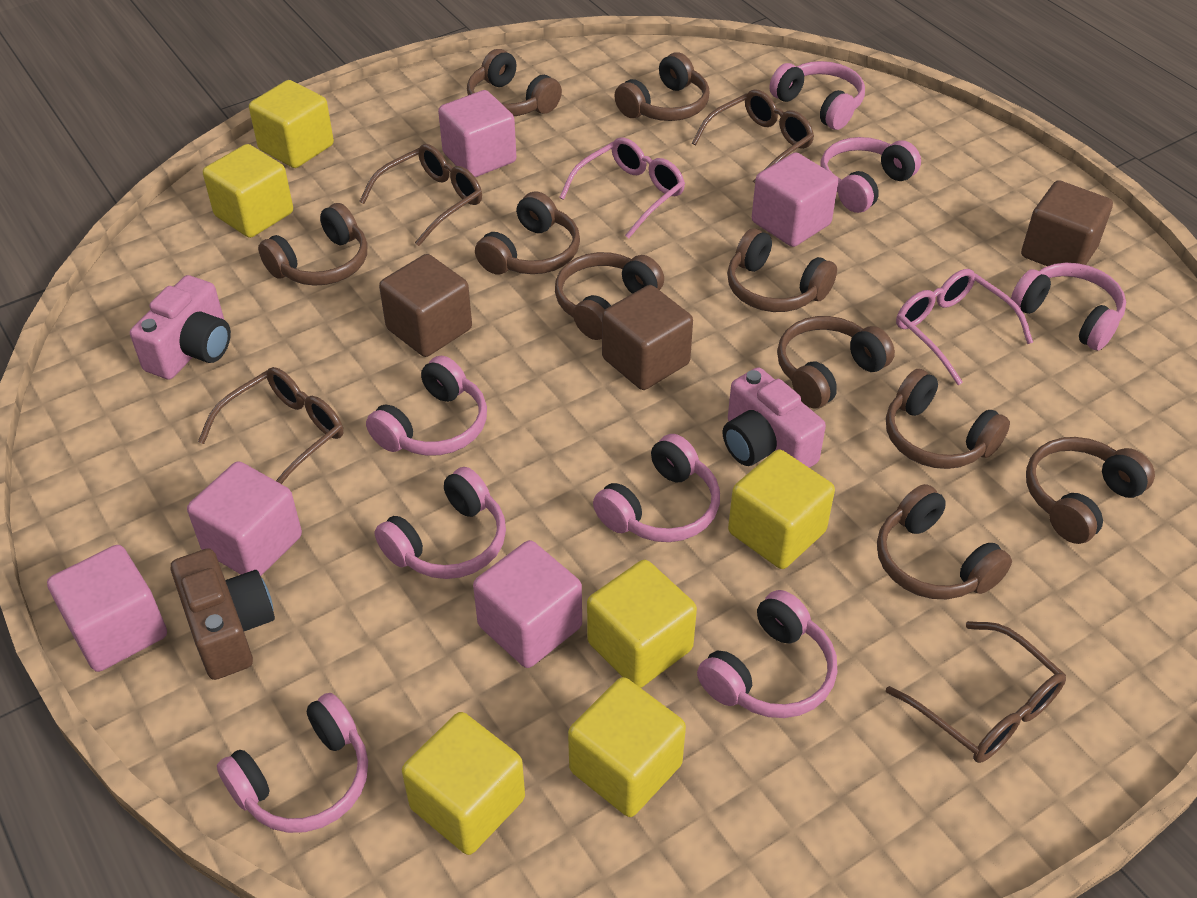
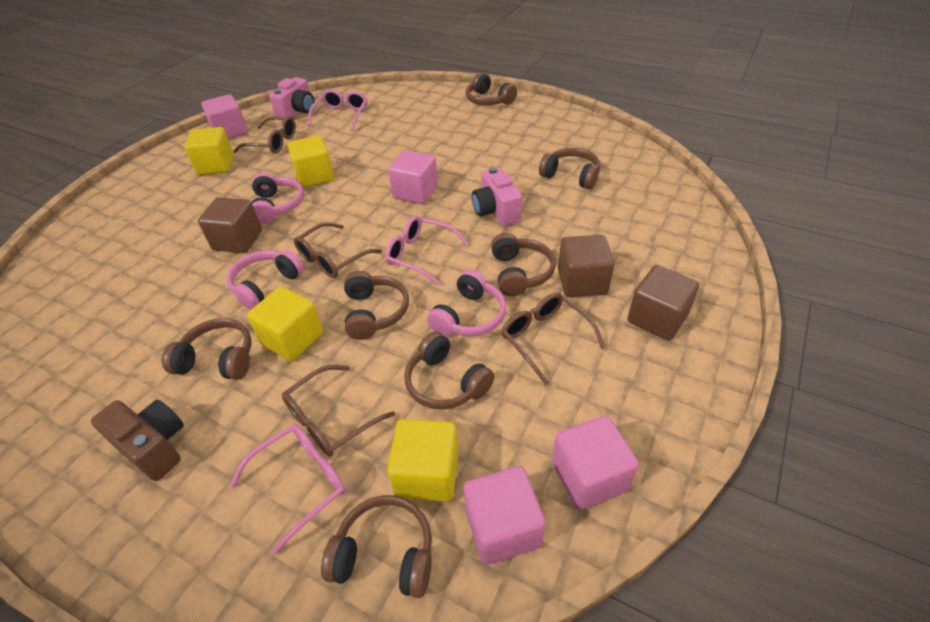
brown headphones: 10 -> 7
pink cube: 5 -> 4
pink glasses: 2 -> 3
pink headphones: 8 -> 3
yellow cube: 6 -> 4

